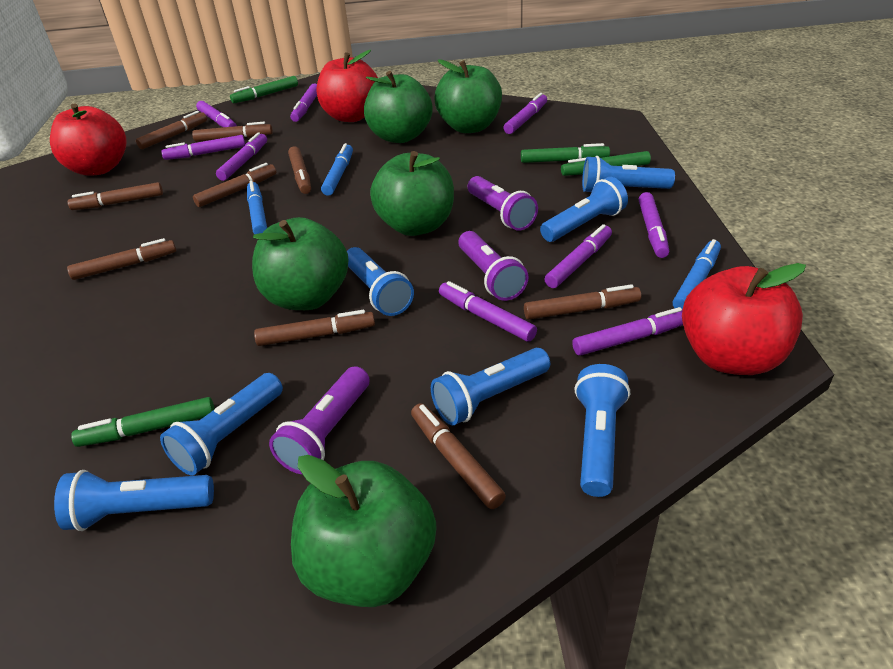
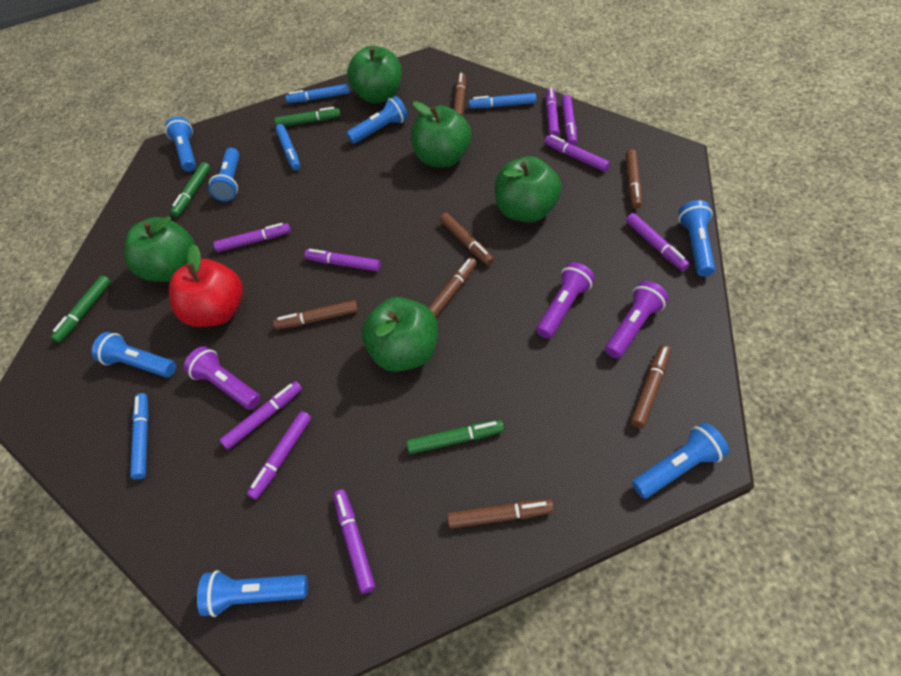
blue marker: 3 -> 4
brown marker: 9 -> 7
red apple: 3 -> 1

